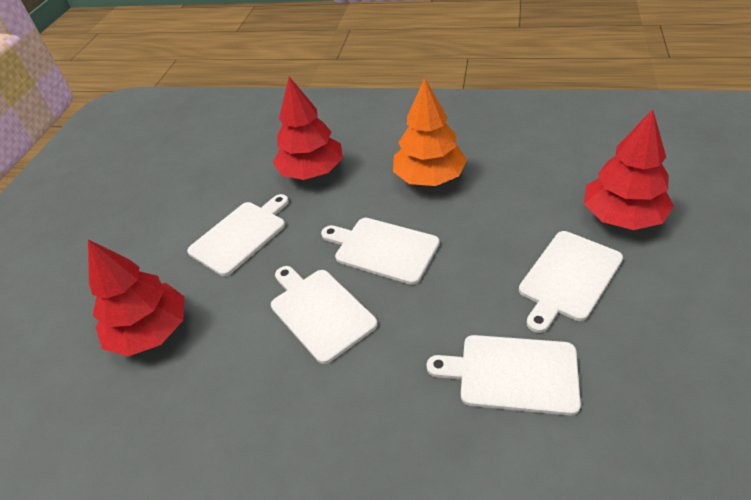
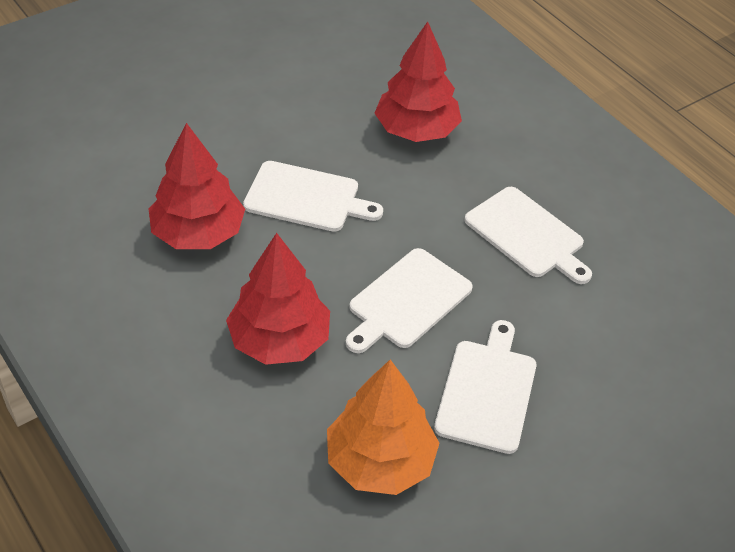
white cutting board: 5 -> 4

